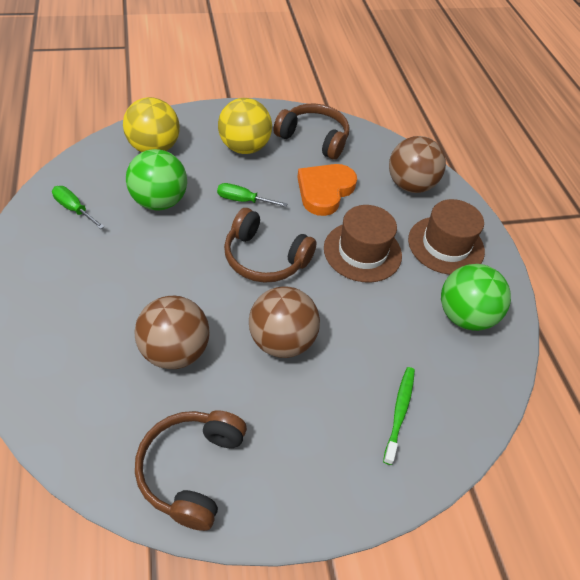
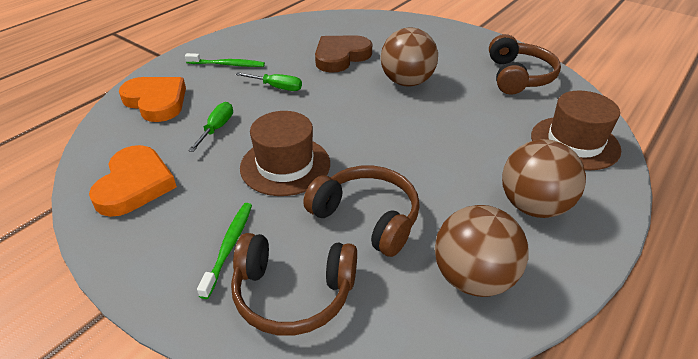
brown heart: 0 -> 1
green ball: 2 -> 0
green toothbrush: 1 -> 2
orange heart: 1 -> 2
yellow ball: 2 -> 0

